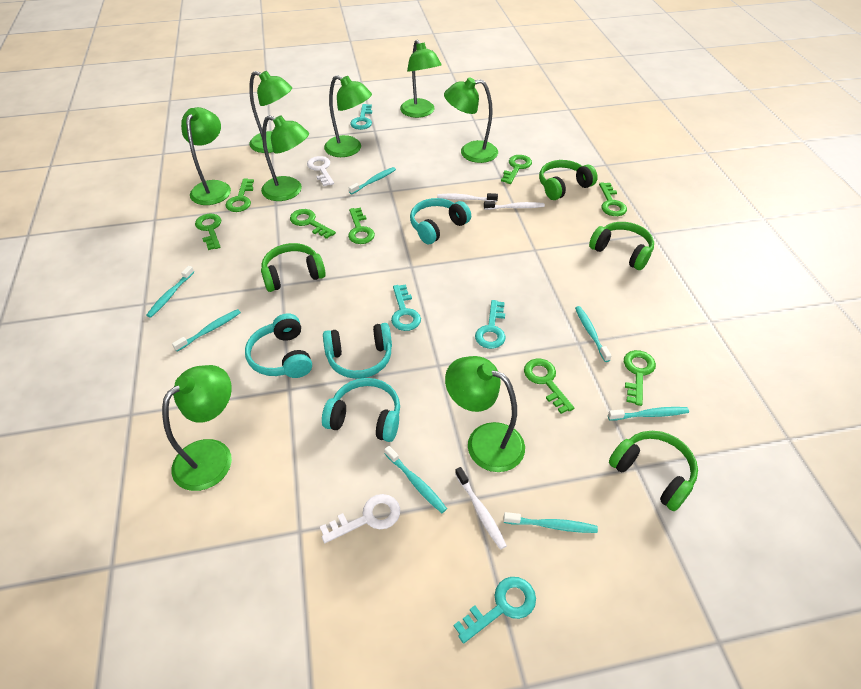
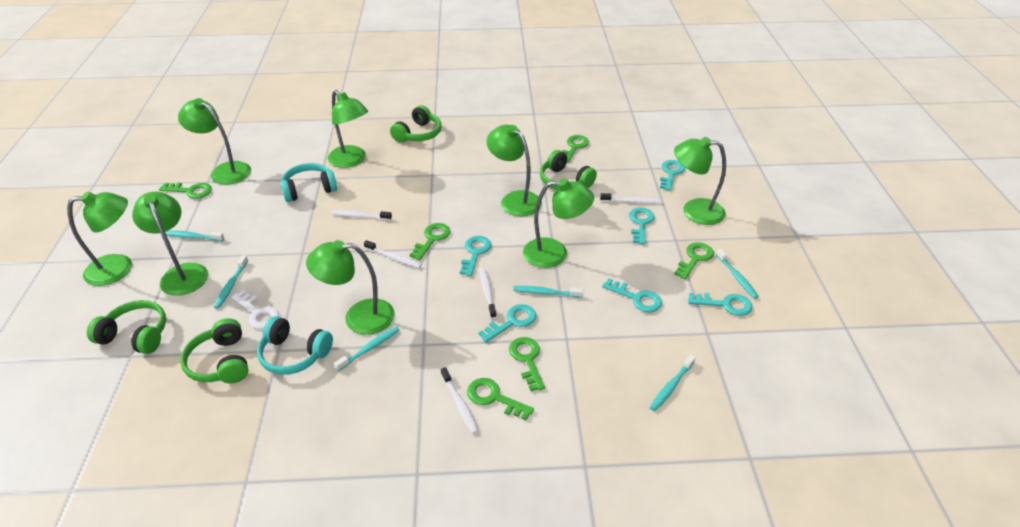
green key: 8 -> 6
turquoise headphones: 4 -> 2
turquoise key: 4 -> 6
turquoise toothbrush: 7 -> 6
white key: 2 -> 1
white toothbrush: 3 -> 5

